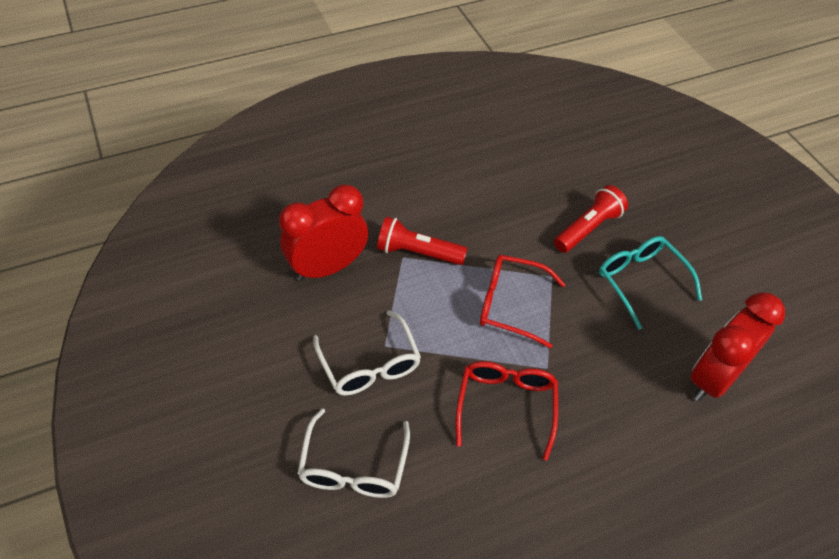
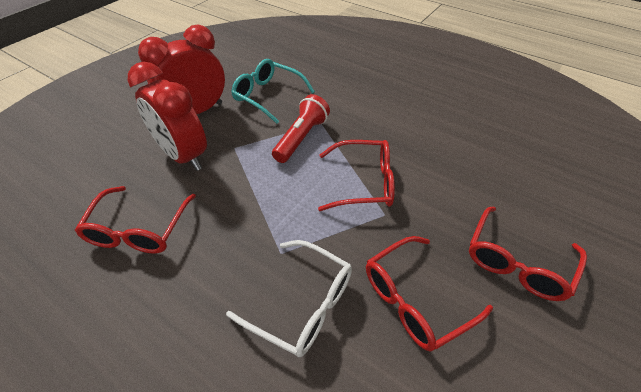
red flashlight: 2 -> 1
red glasses: 2 -> 4
white glasses: 2 -> 1

